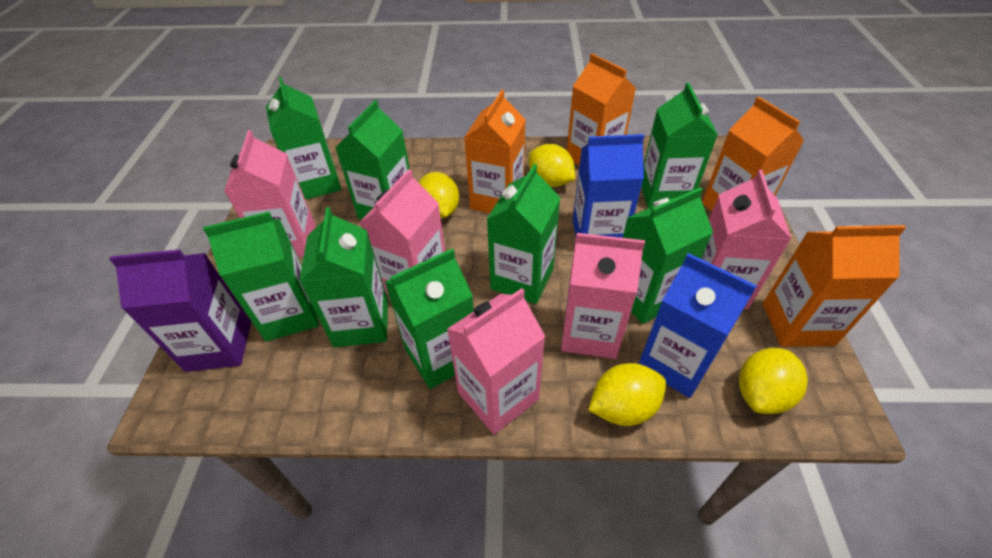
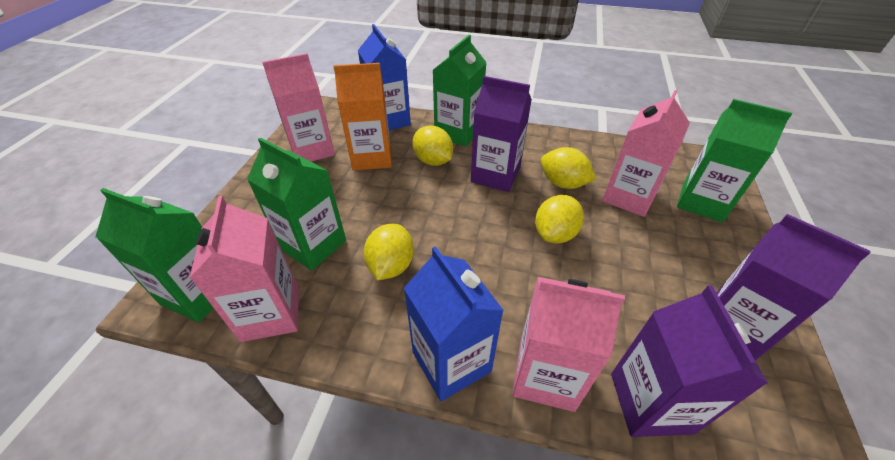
green carton: 8 -> 4
orange carton: 4 -> 1
pink carton: 5 -> 4
purple carton: 1 -> 3

